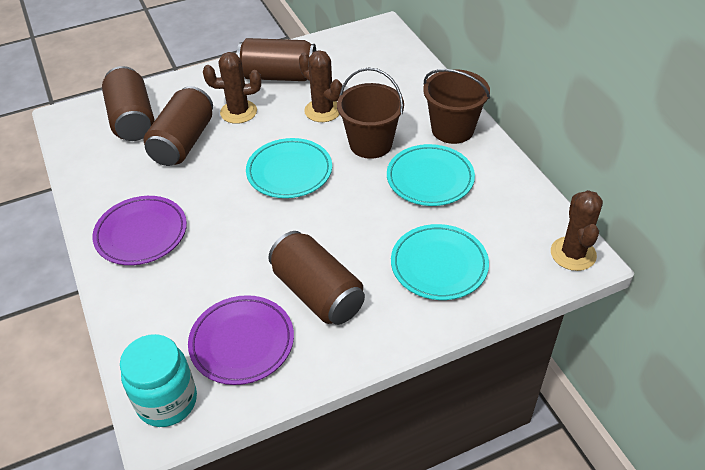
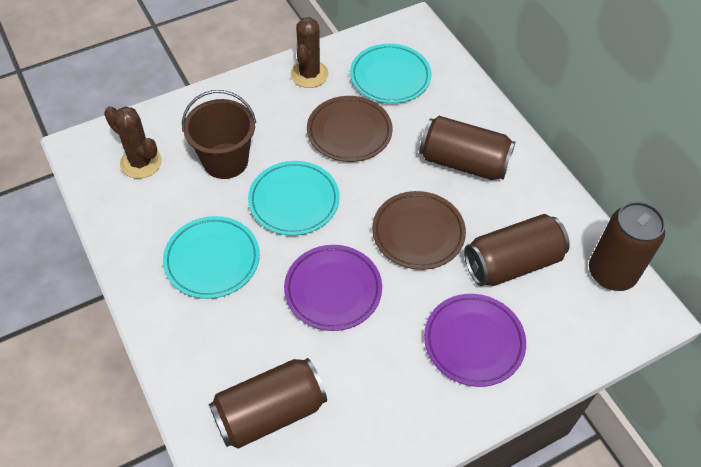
brown bucket: 2 -> 1
brown cactus: 3 -> 2
brown plate: 0 -> 2
turquoise jar: 1 -> 0

